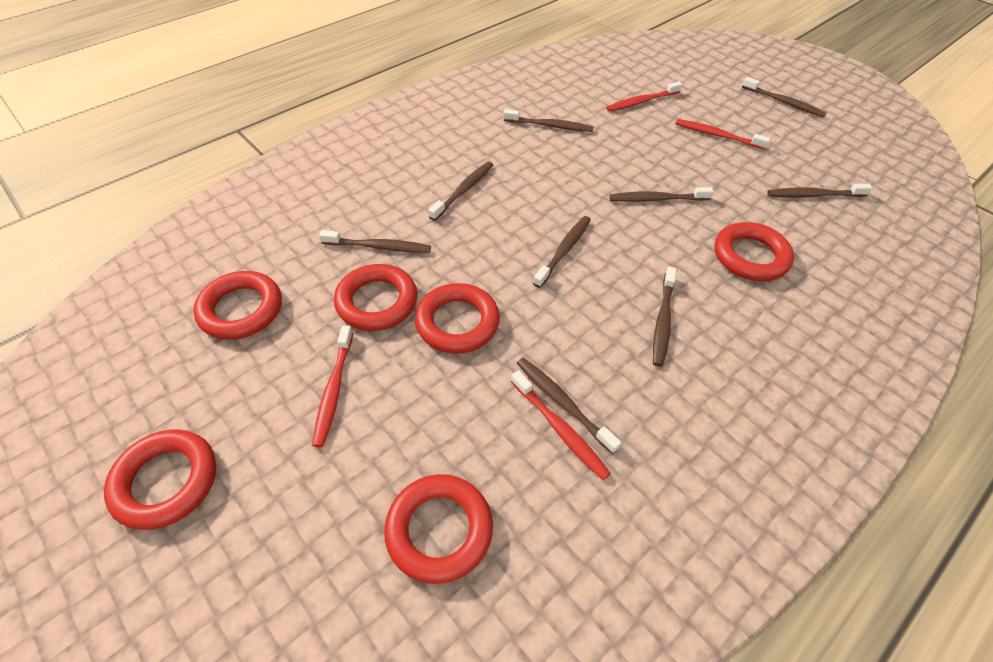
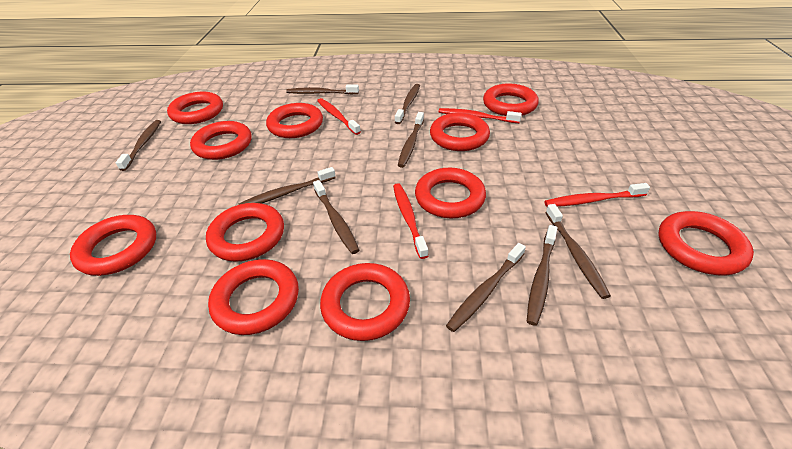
red ring: 6 -> 11

